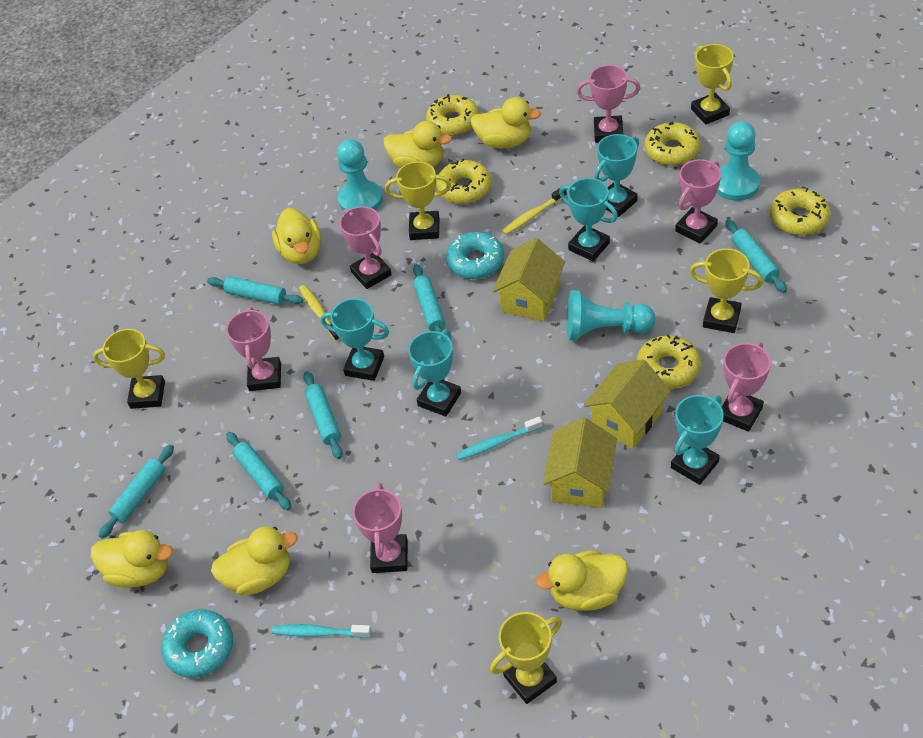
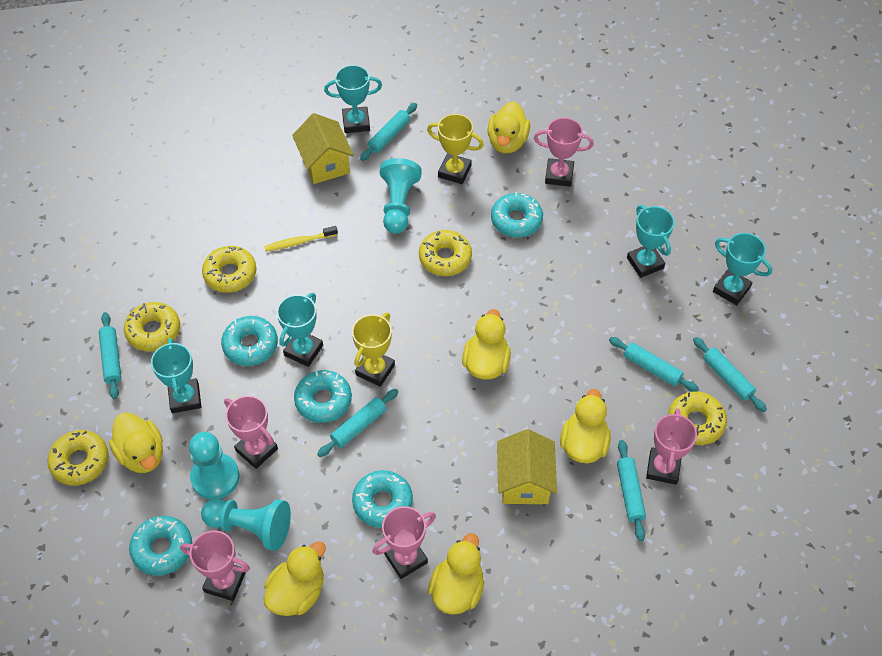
pink trophy: 6 -> 5
turquoise donut: 2 -> 5
turquoise toothbrush: 2 -> 0
yellow house: 3 -> 2
yellow toothbrush: 2 -> 1
yellow trophy: 5 -> 2

